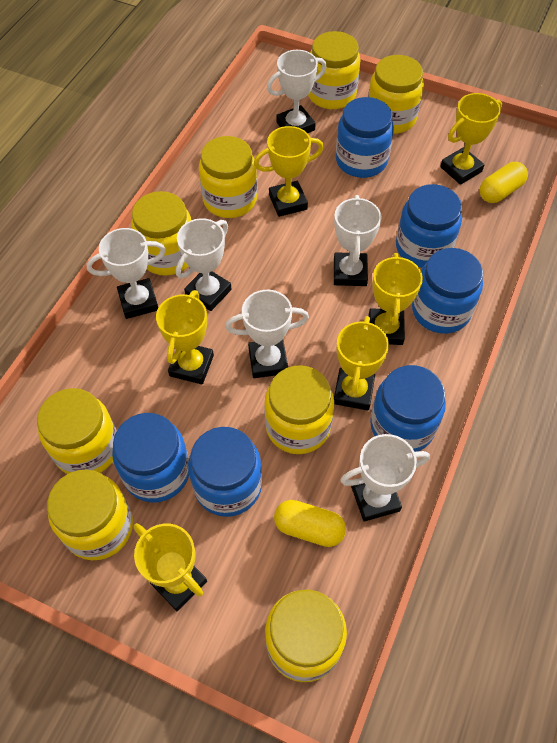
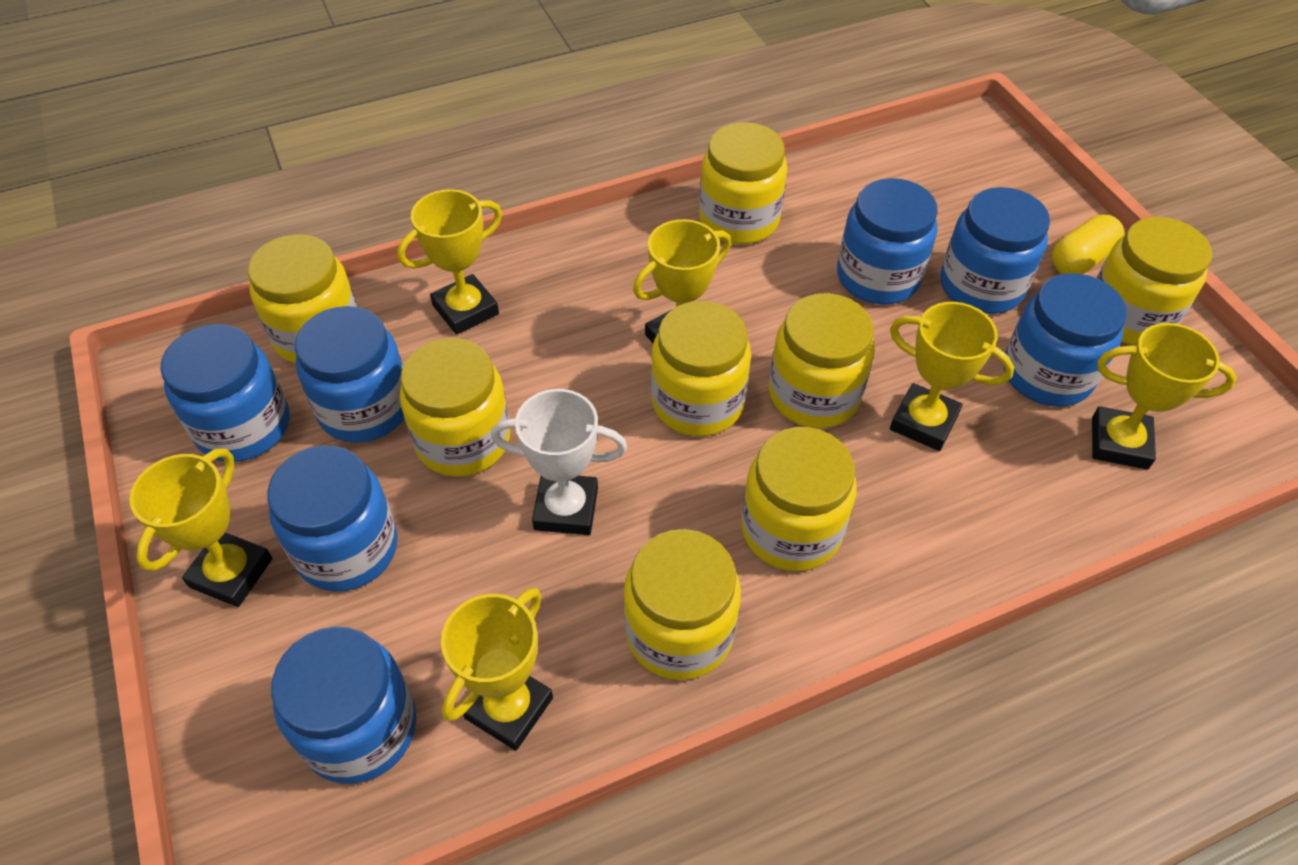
blue jar: 6 -> 7
white trophy: 6 -> 1
yellow capsule: 2 -> 1

